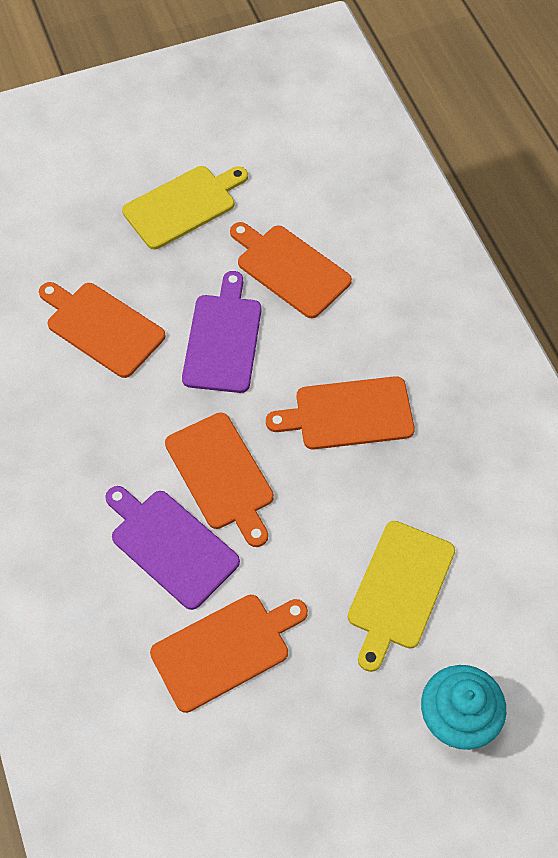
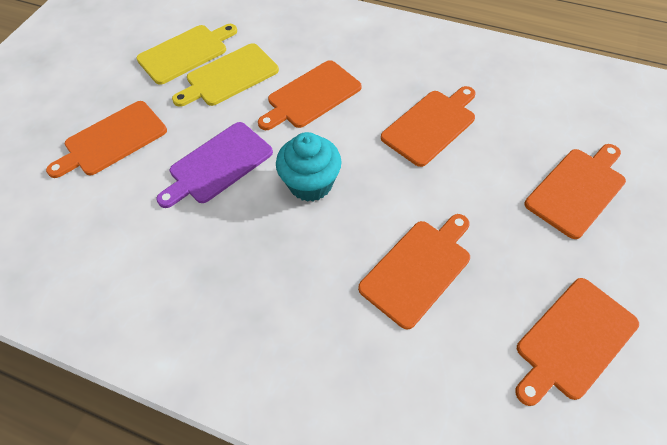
orange cutting board: 5 -> 6
purple cutting board: 2 -> 1

